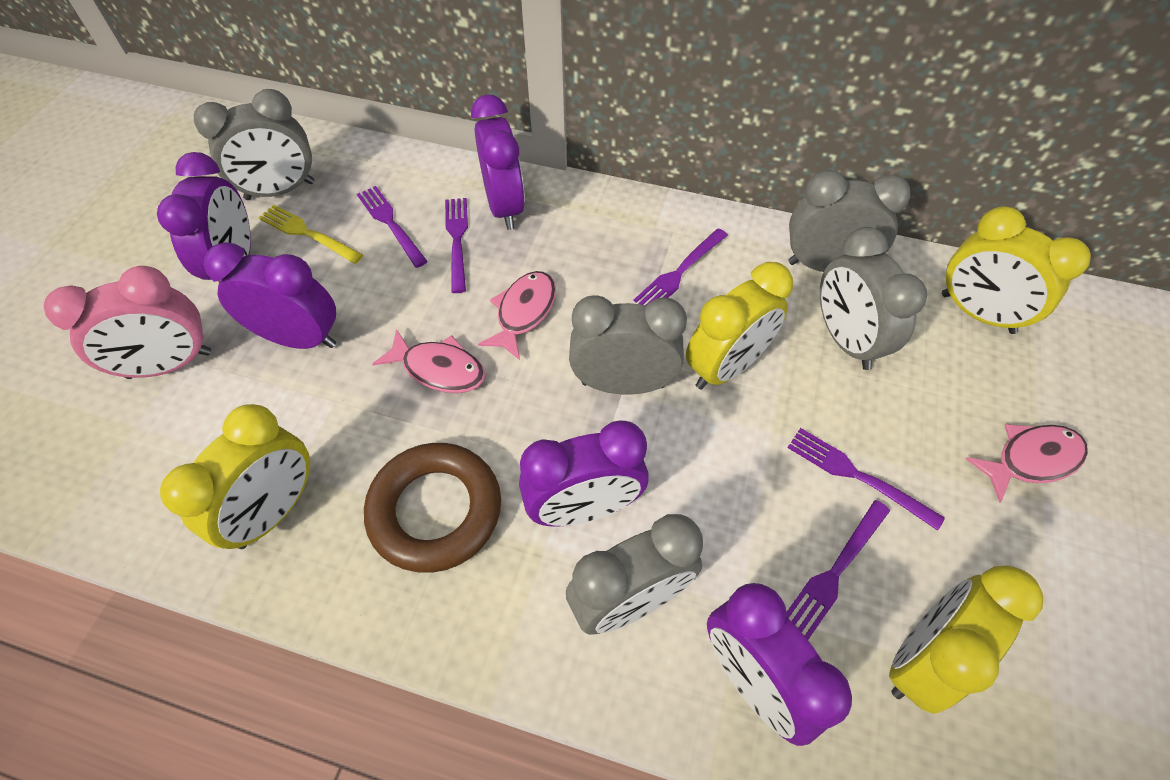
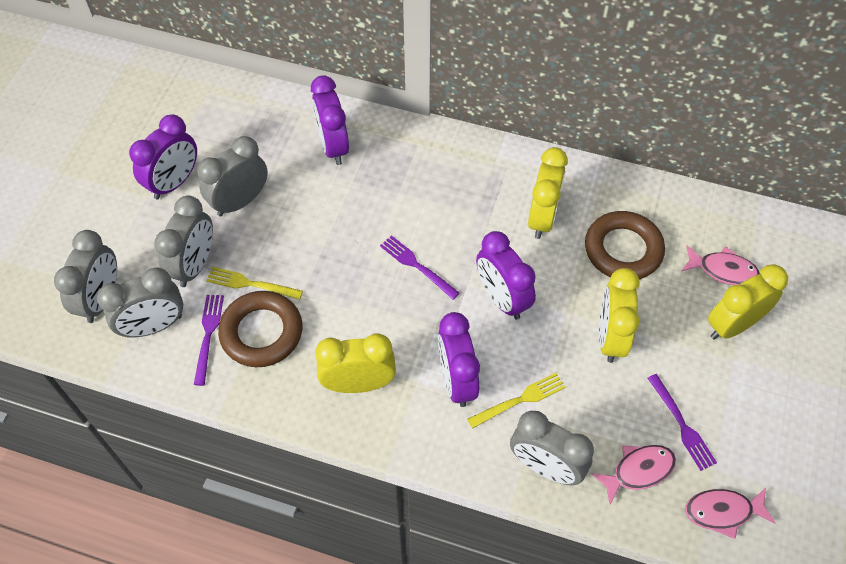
brown ring: 1 -> 2
pink clock: 1 -> 0
purple clock: 5 -> 4
purple fork: 5 -> 3
yellow fork: 1 -> 2

